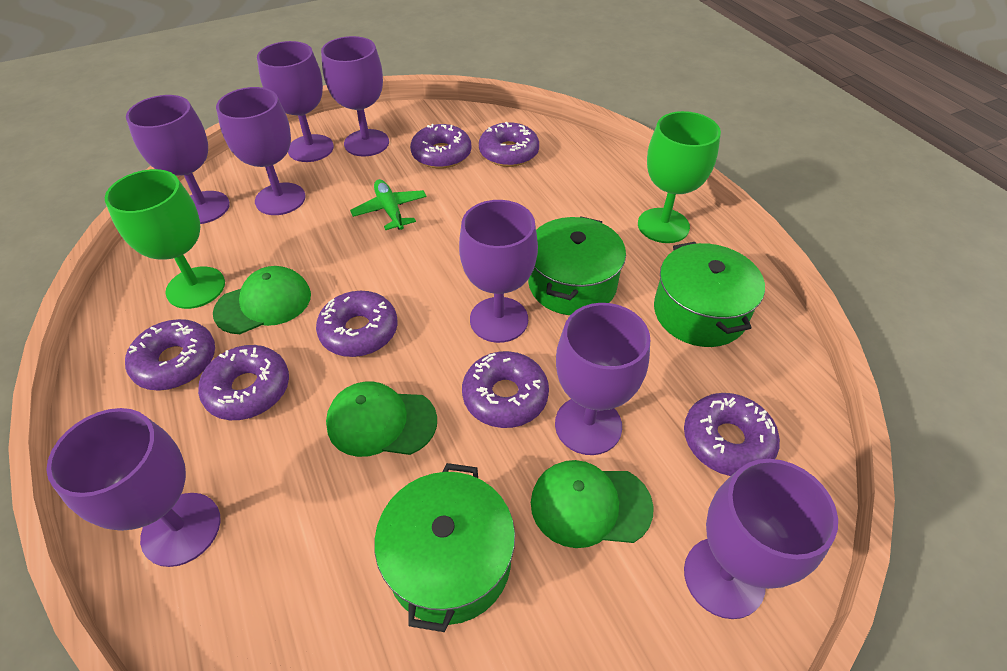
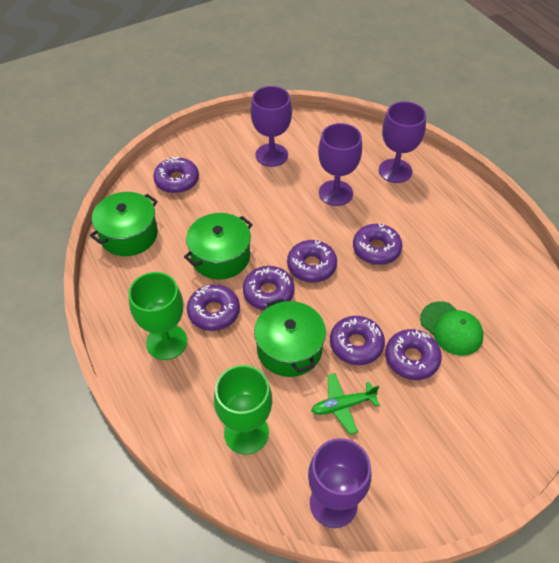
green cap: 3 -> 1
purple goblet: 8 -> 4

